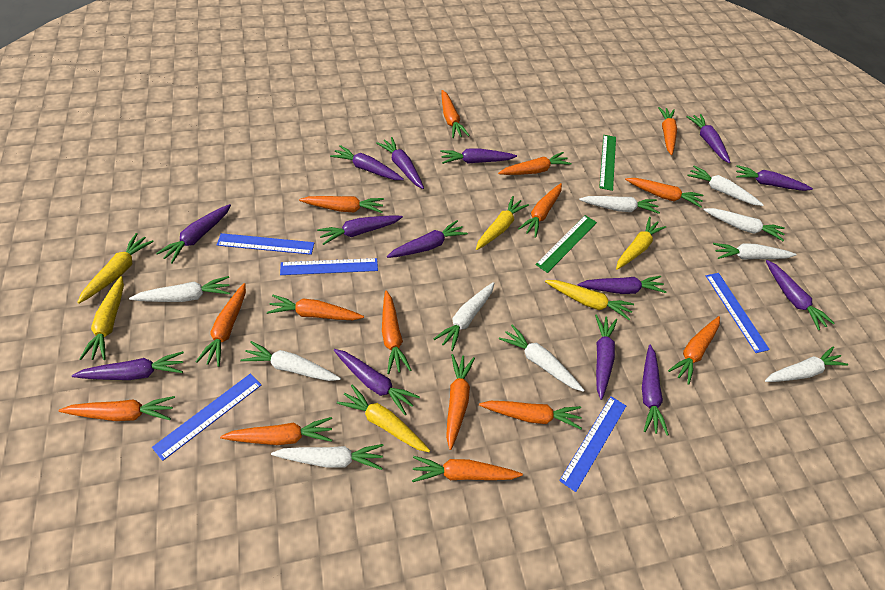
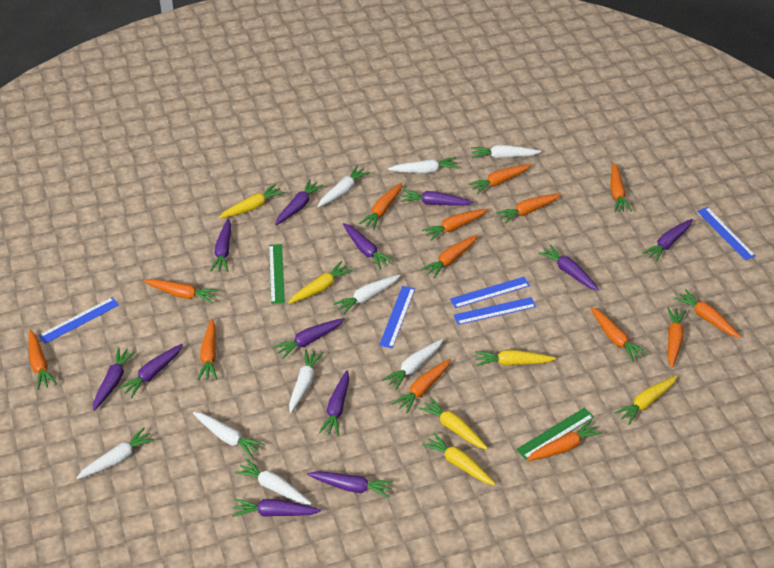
orange carrot: 15 -> 14
purple carrot: 14 -> 12
white carrot: 10 -> 9

